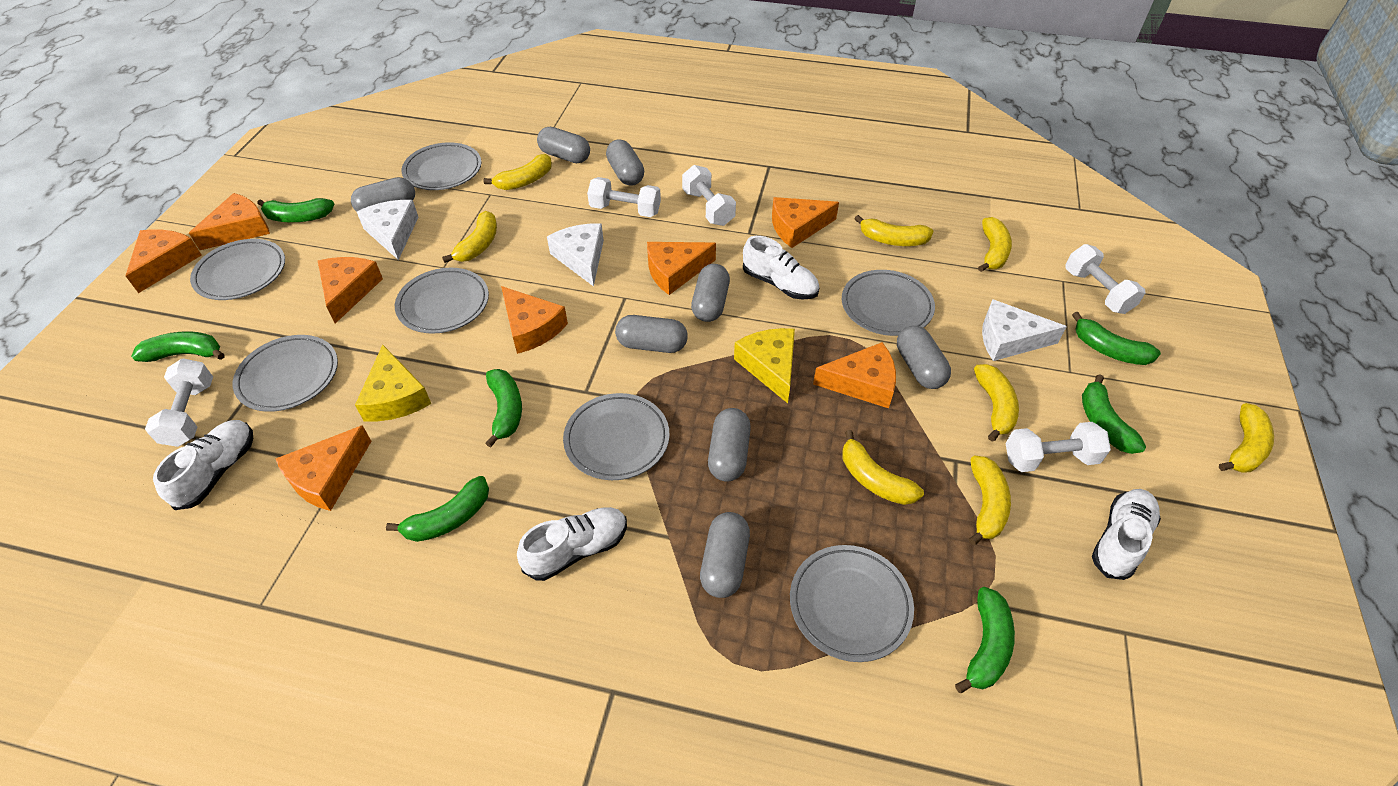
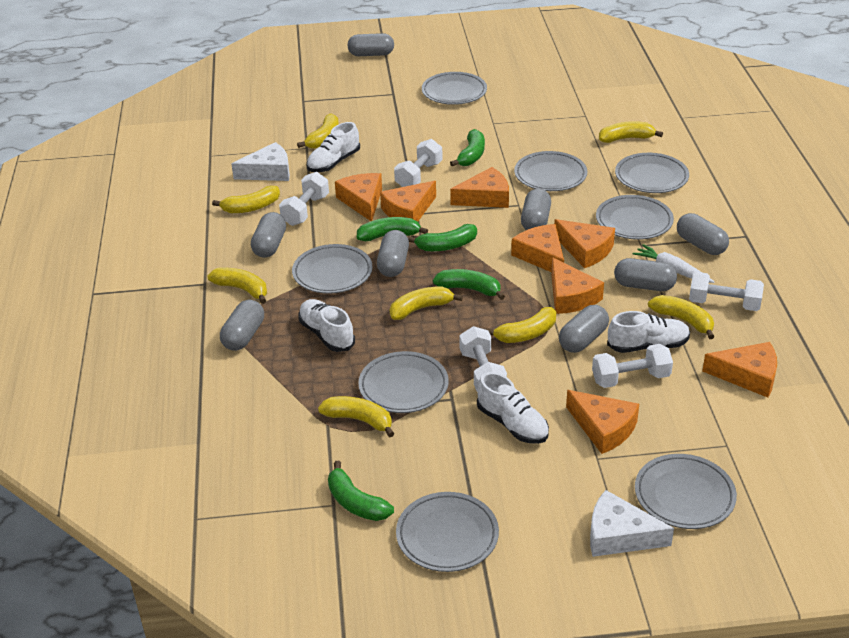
green banana: 7 -> 5
grey plate: 7 -> 8
white carrot: 0 -> 1
white cheese: 3 -> 2
yellow cheese: 2 -> 0

